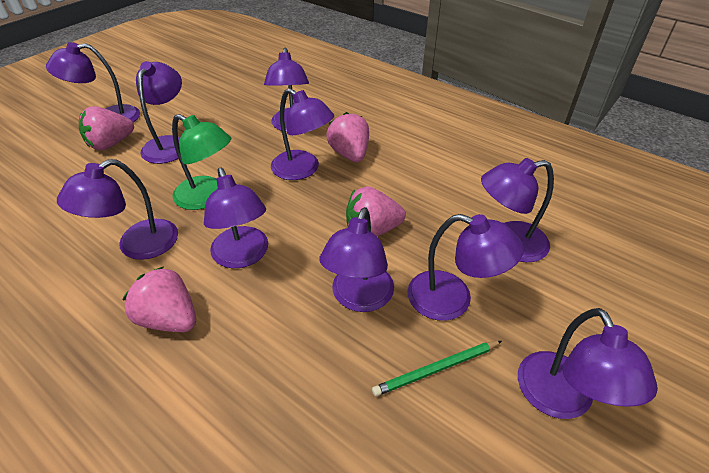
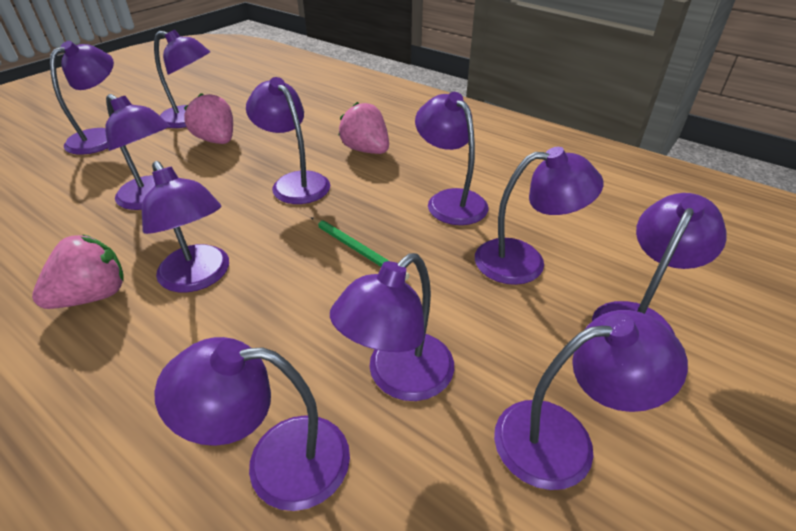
green lamp: 1 -> 0
pink strawberry: 4 -> 3
purple lamp: 10 -> 11

